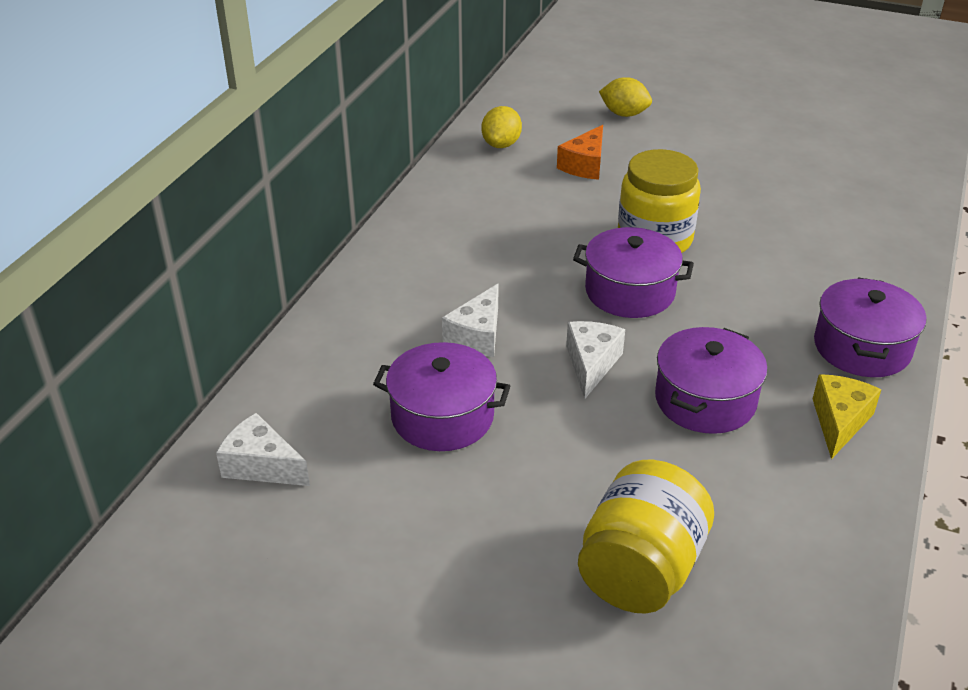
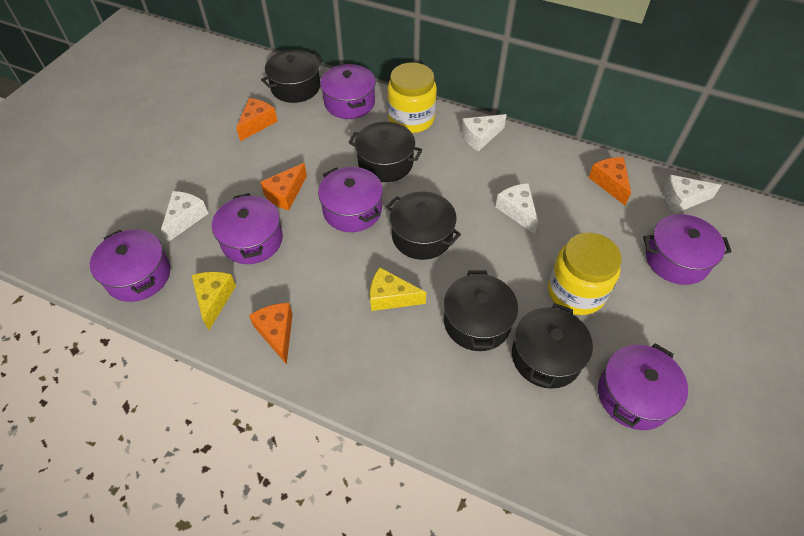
black pot: 0 -> 5
orange cheese: 1 -> 4
purple pot: 4 -> 6
white cheese: 3 -> 4
yellow cheese: 1 -> 2
yellow lemon: 2 -> 0

